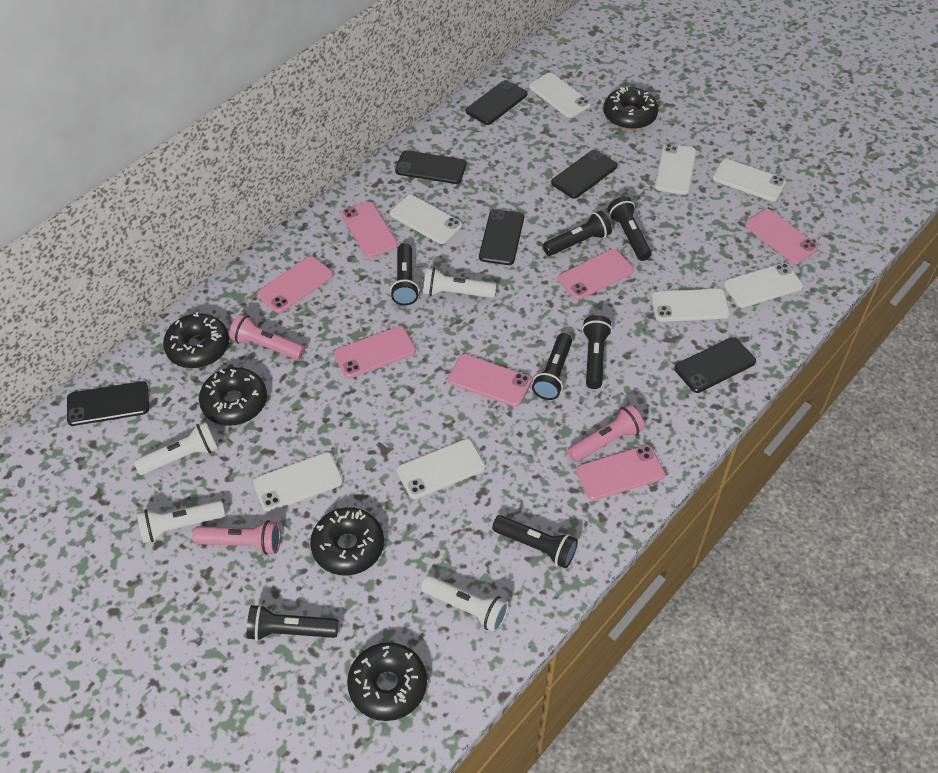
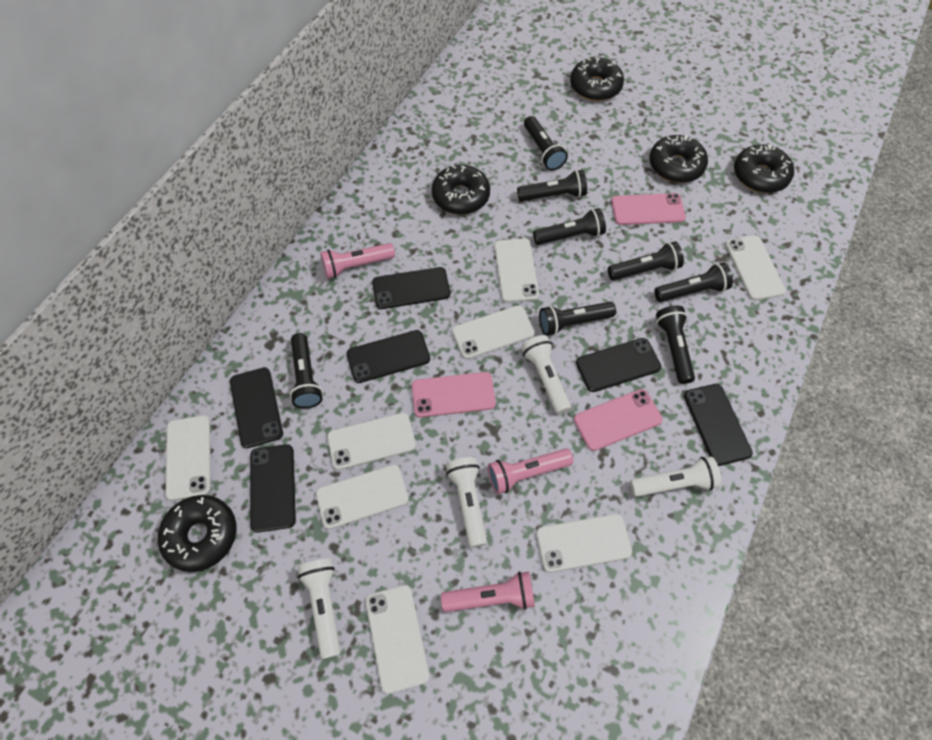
black flashlight: 7 -> 8
pink phone: 7 -> 3

